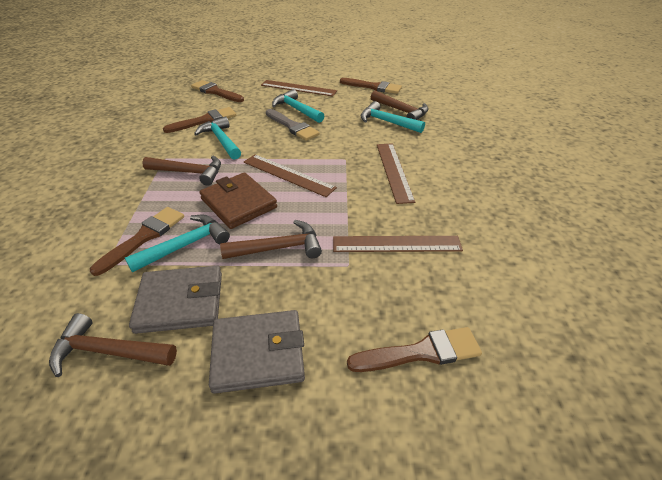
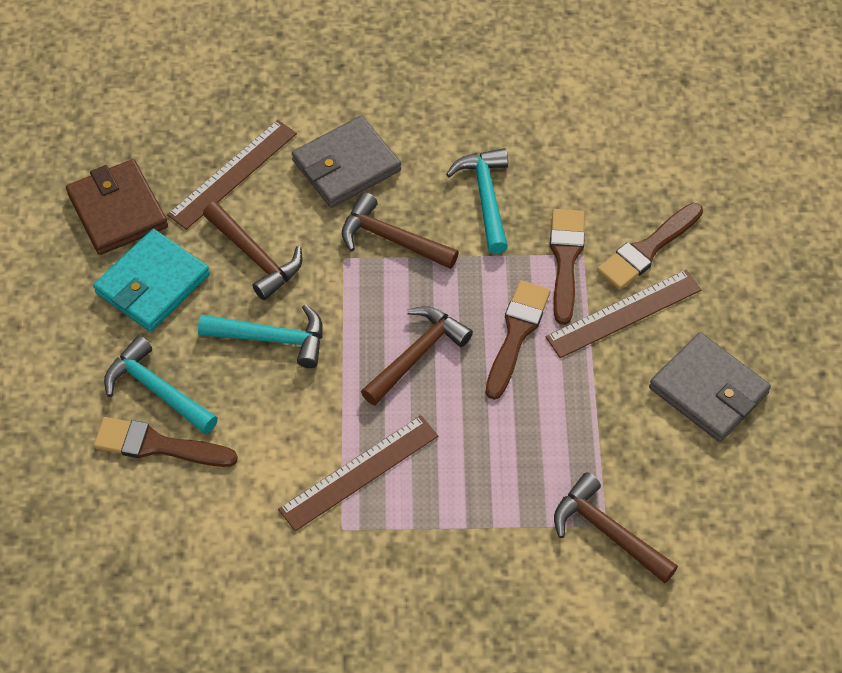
brown brush: 5 -> 4
brown ruler: 4 -> 3
grey brush: 1 -> 0
turquoise hammer: 4 -> 3
turquoise wallet: 0 -> 1

